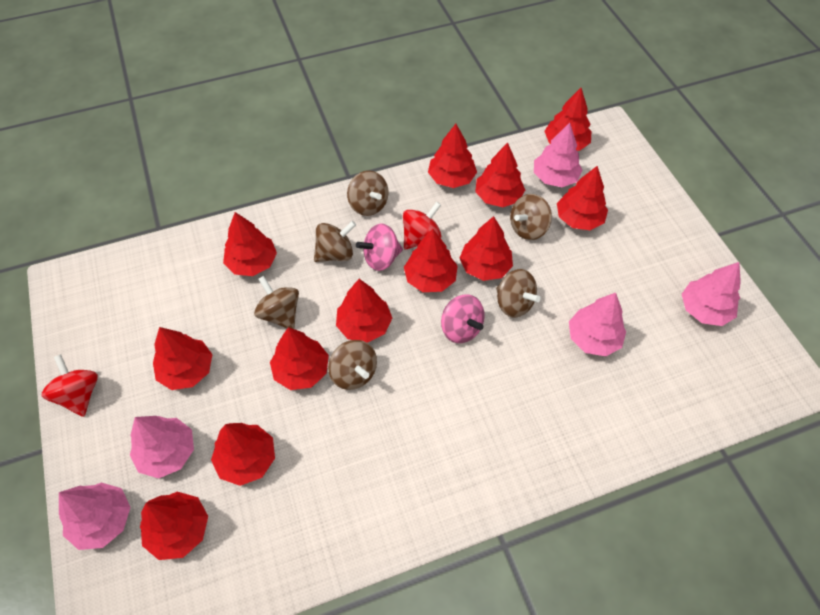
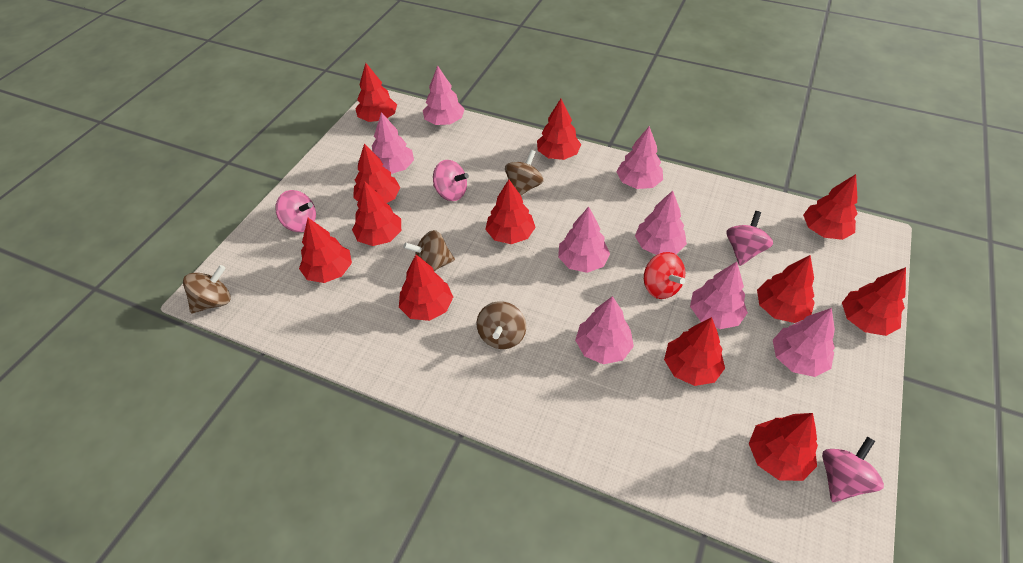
brown spinning top: 6 -> 4
pink spinning top: 2 -> 4
pink tree: 5 -> 8
red spinning top: 2 -> 1

